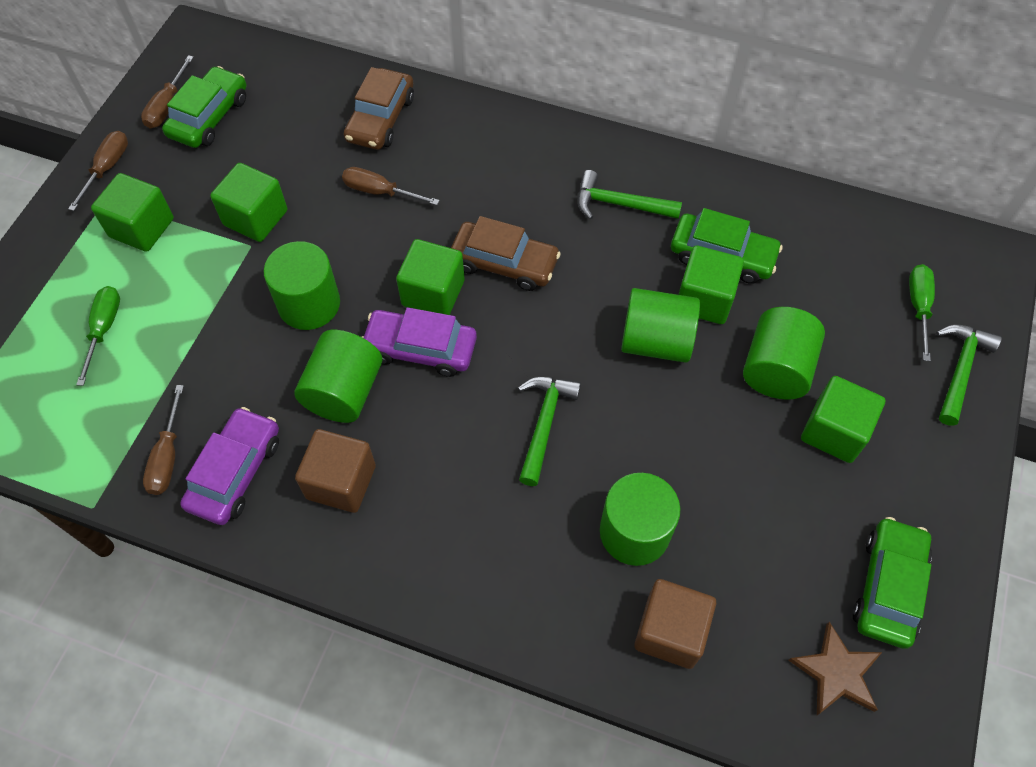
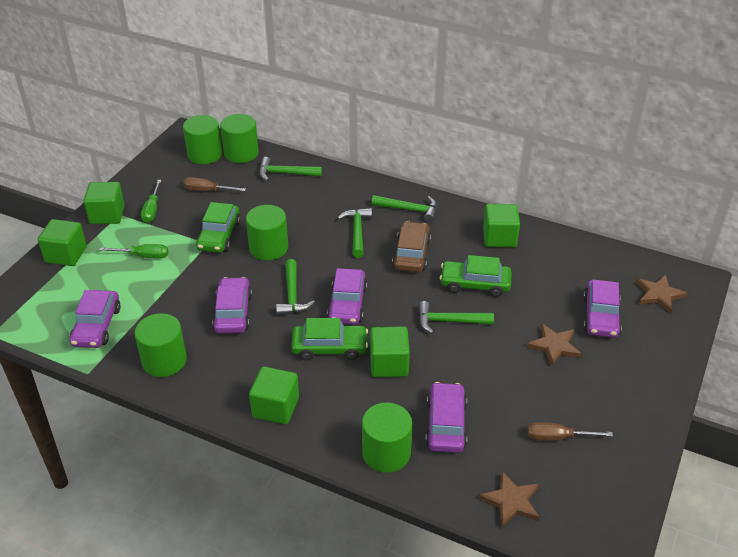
brown car: 2 -> 1
brown cube: 2 -> 0
brown screwdriver: 4 -> 2
brown star: 1 -> 3
green hammer: 3 -> 5
purple car: 2 -> 5

